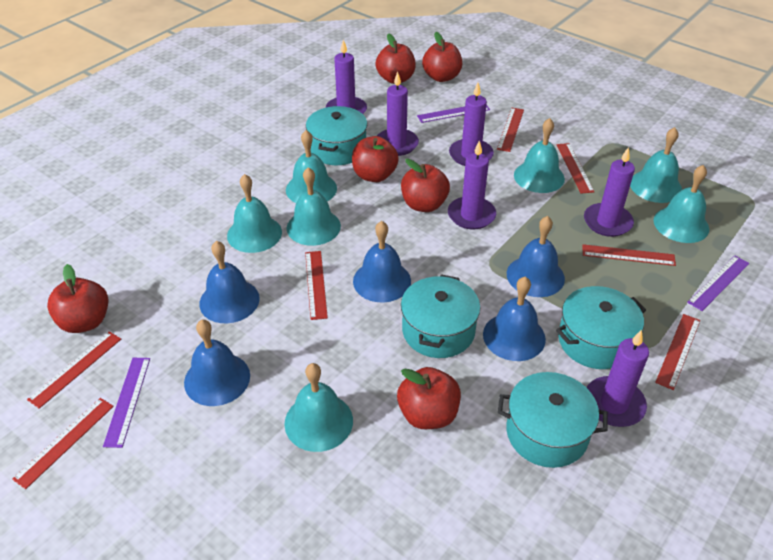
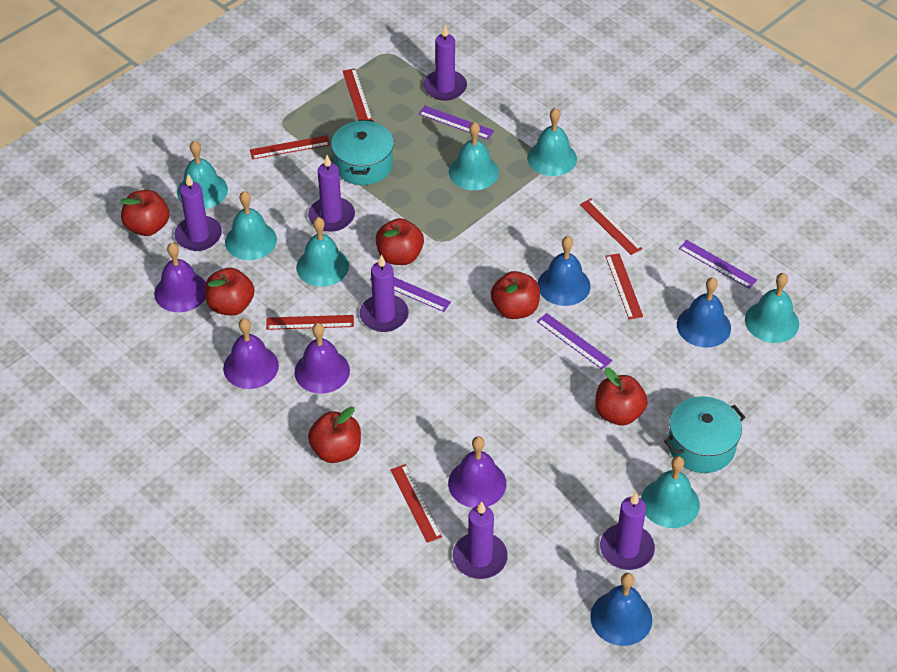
blue bell: 5 -> 3
purple bell: 0 -> 4
purple ruler: 3 -> 4
red ruler: 7 -> 6
turquoise pot: 4 -> 2

